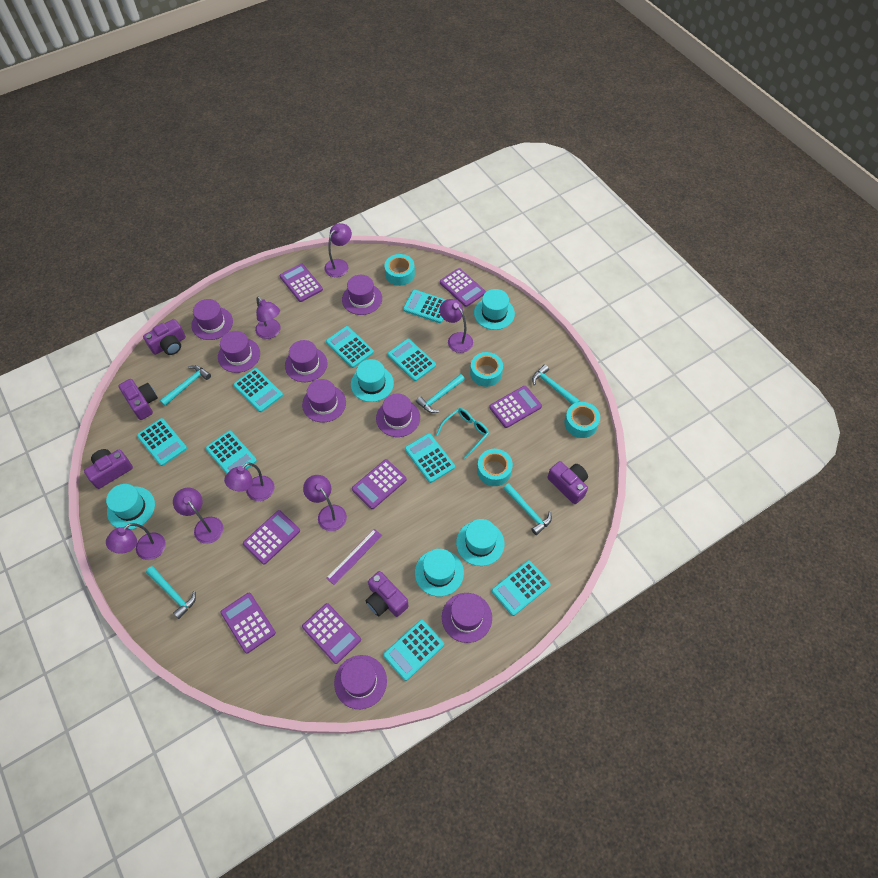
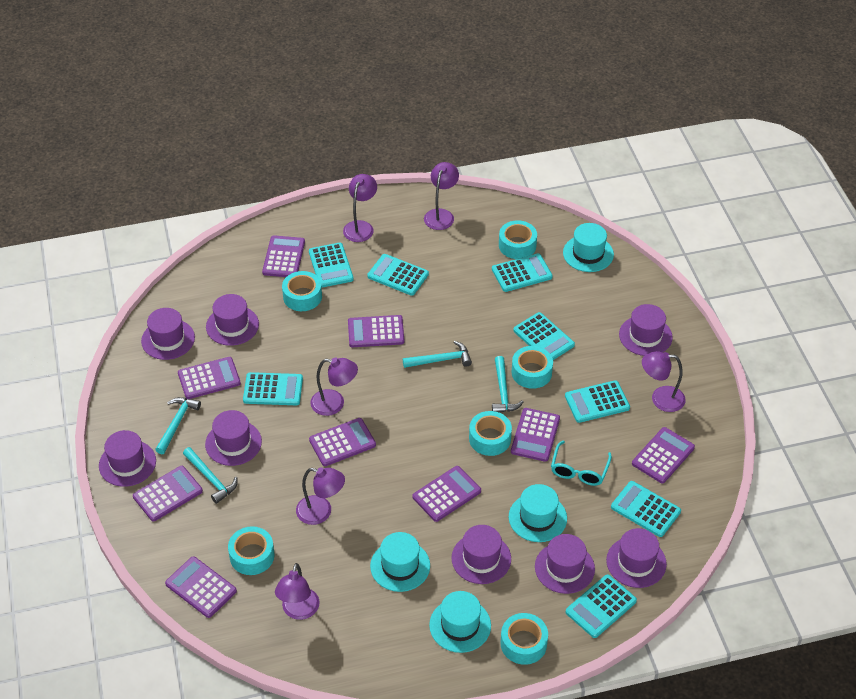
purple calculator: 7 -> 9
purple camera: 5 -> 0
purple lamp: 7 -> 6
purple ruler: 1 -> 0
turquoise calculator: 9 -> 8
turquoise hammer: 5 -> 4
turquoise hat: 5 -> 4
turquoise tape: 4 -> 6

